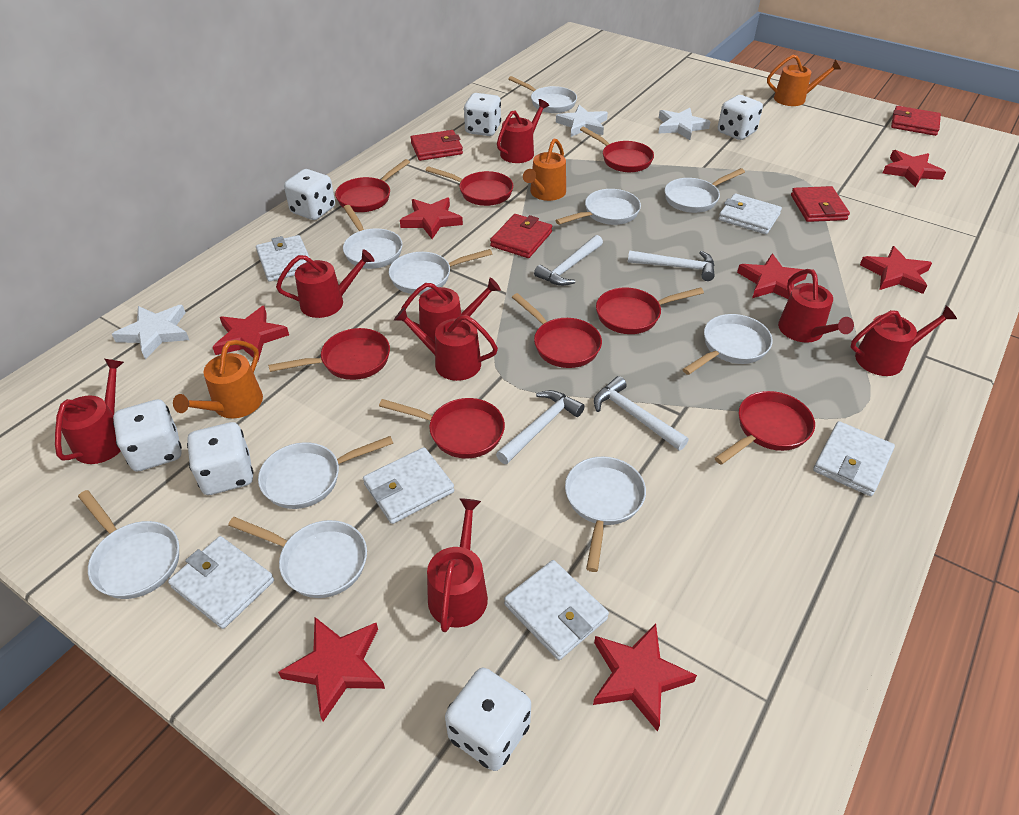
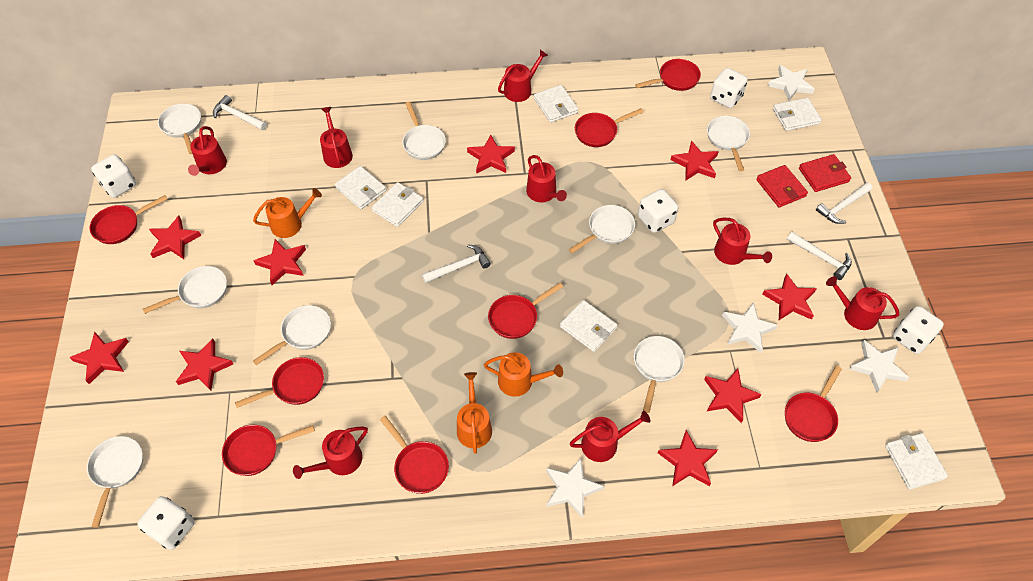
red star: 7 -> 9
red wallet: 4 -> 2
white dice: 6 -> 5
white pan: 10 -> 8
white star: 3 -> 4

